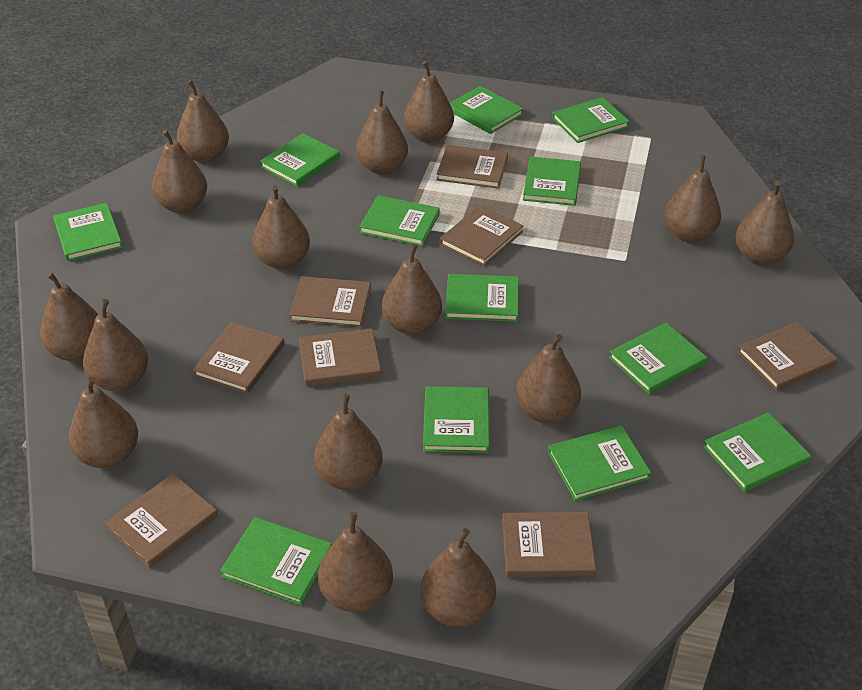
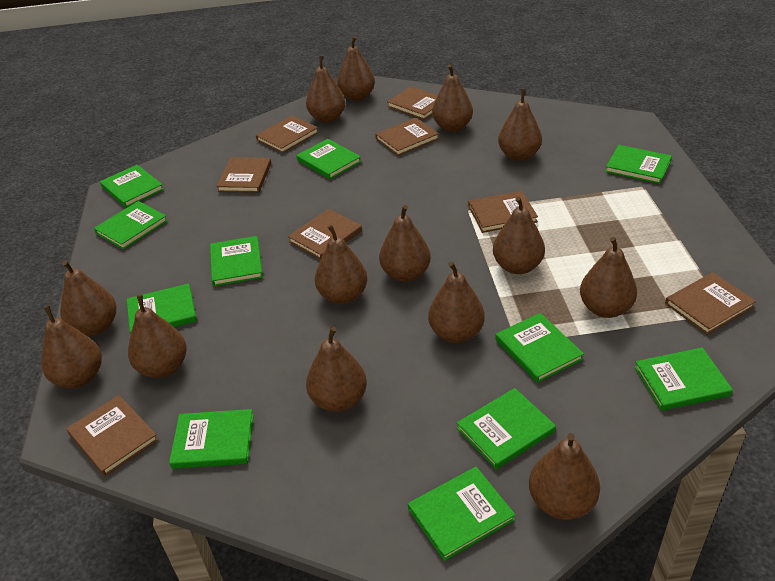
brown pear: 15 -> 14
green book: 12 -> 11

